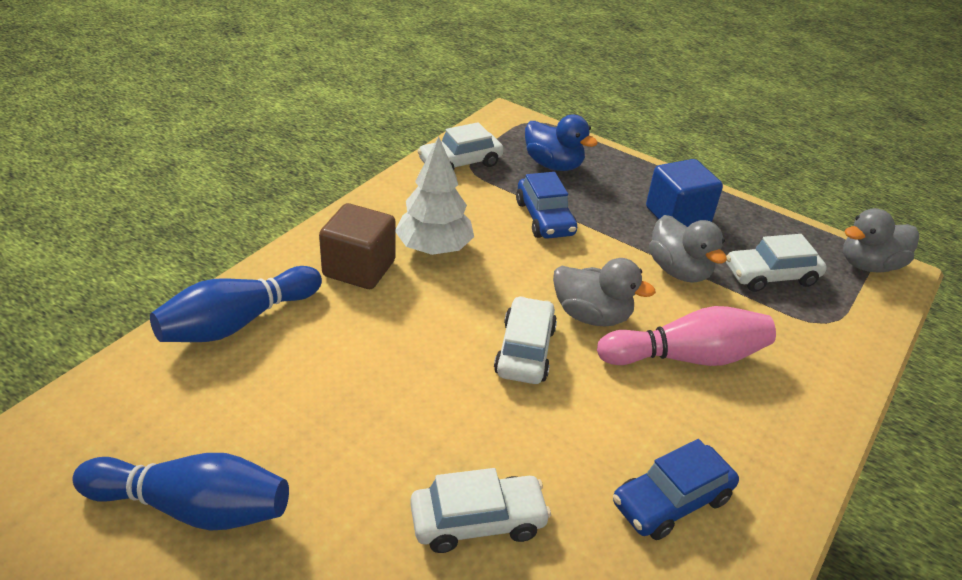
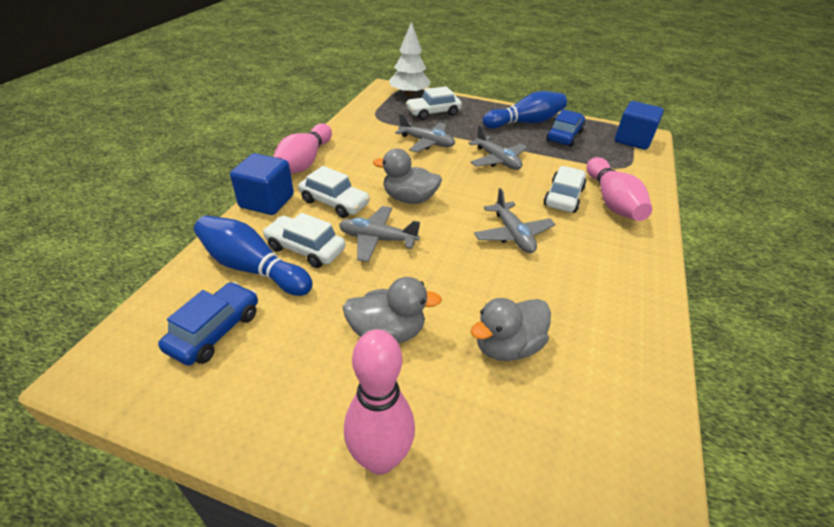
blue cube: 1 -> 2
blue duck: 1 -> 0
brown cube: 1 -> 0
grey plane: 0 -> 4
pink bowling pin: 1 -> 3

